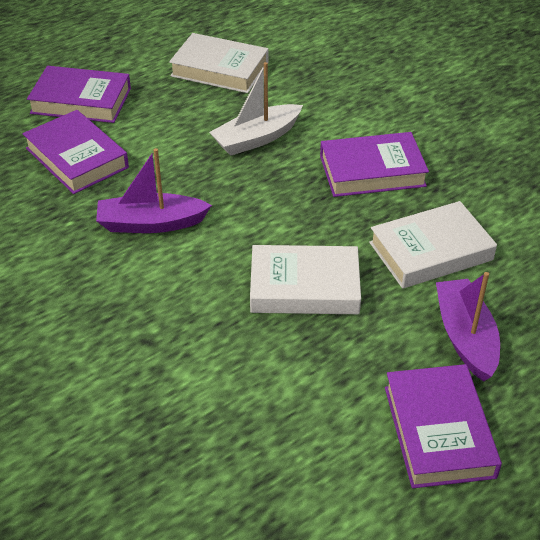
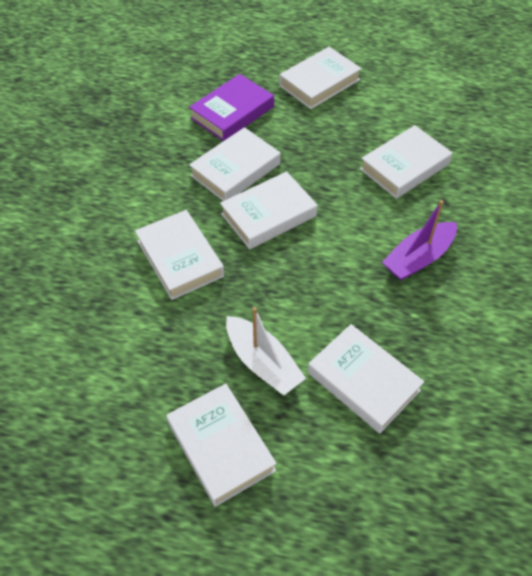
purple boat: 2 -> 1
purple book: 4 -> 1
white book: 3 -> 7

